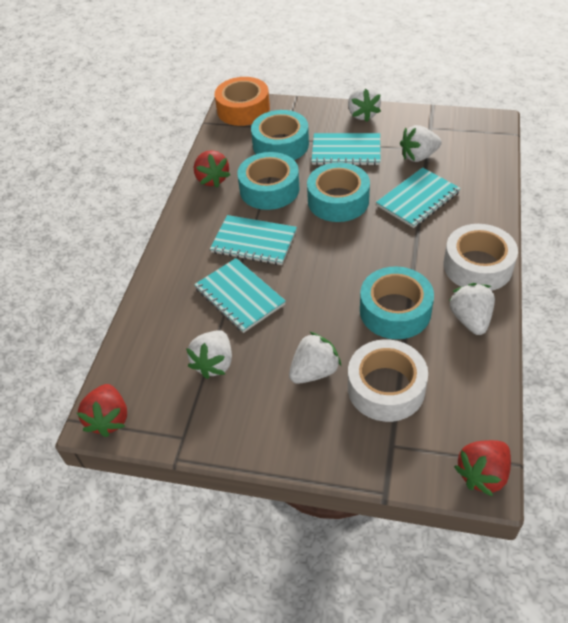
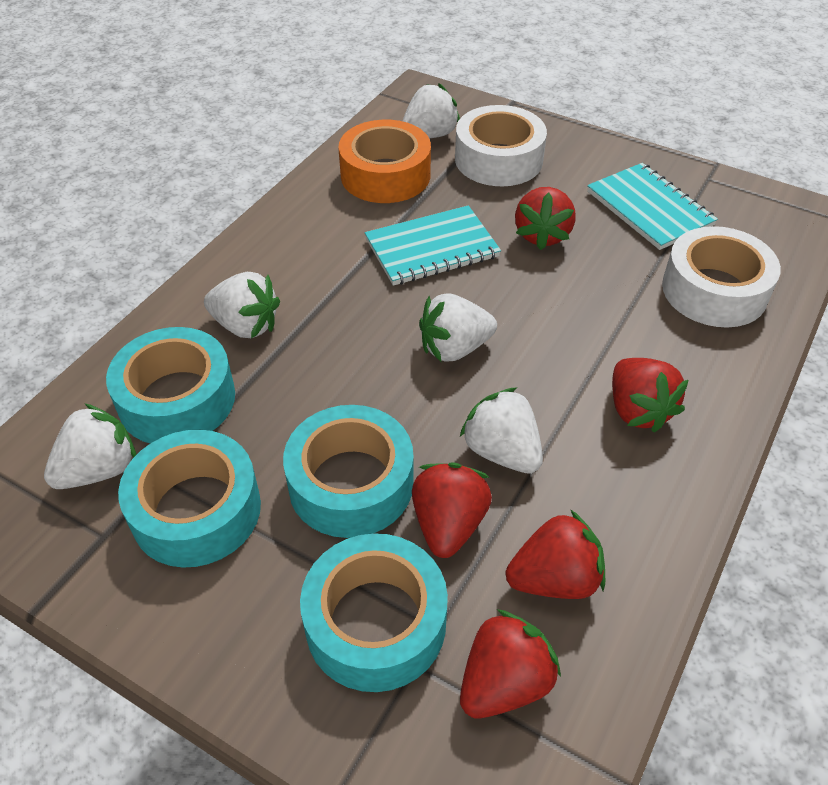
red strawberry: 3 -> 5
turquoise notebook: 4 -> 2

